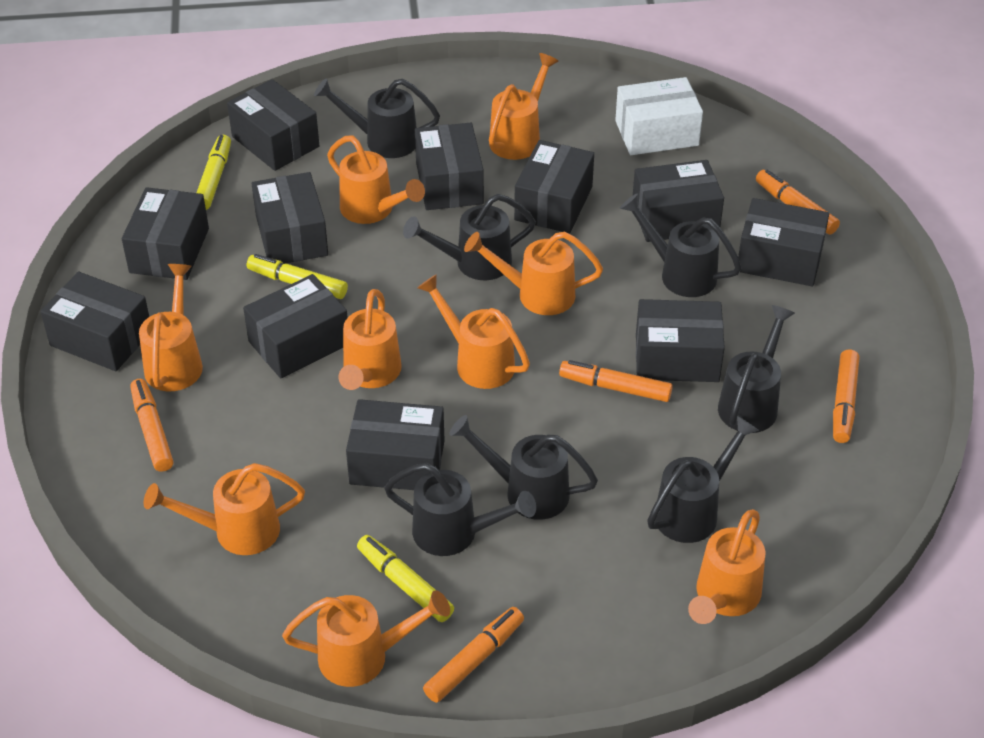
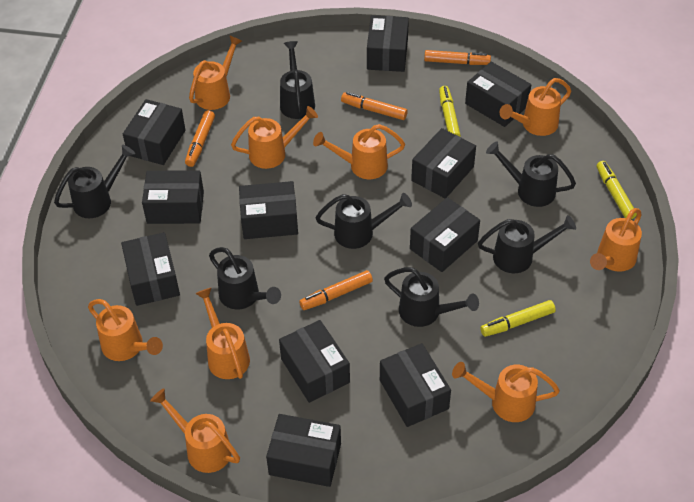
orange marker: 5 -> 4
white box: 1 -> 0

